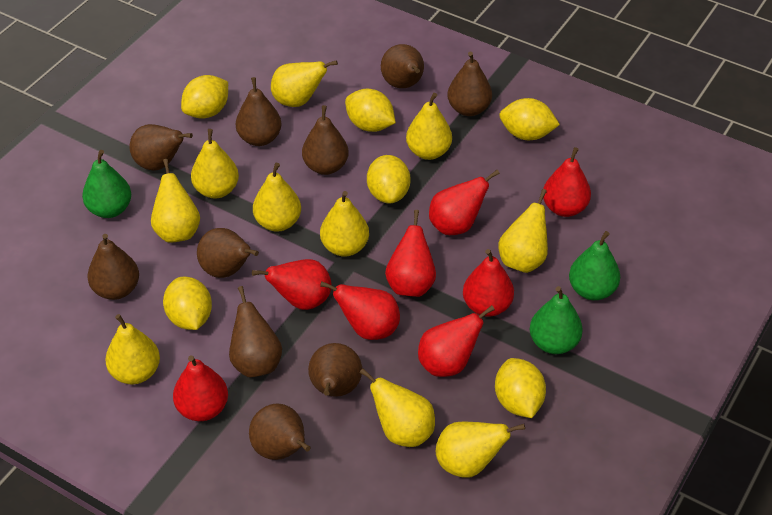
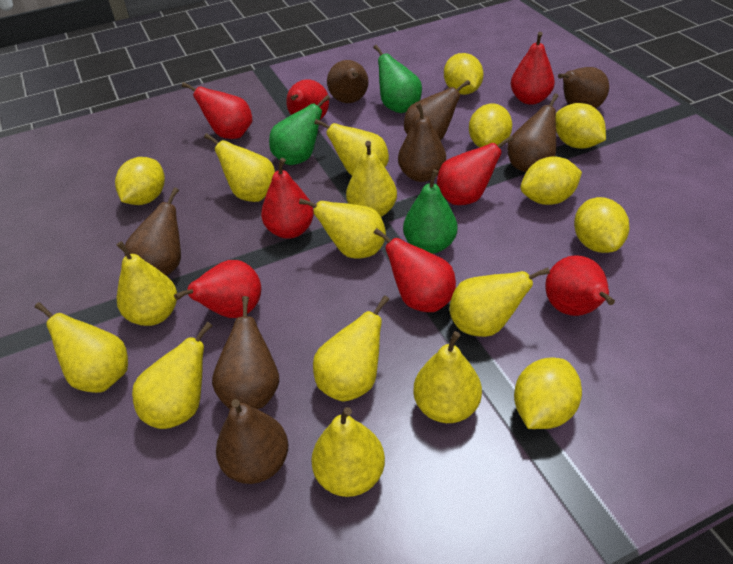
brown pear: 10 -> 8
yellow lemon: 6 -> 7
yellow pear: 10 -> 11

